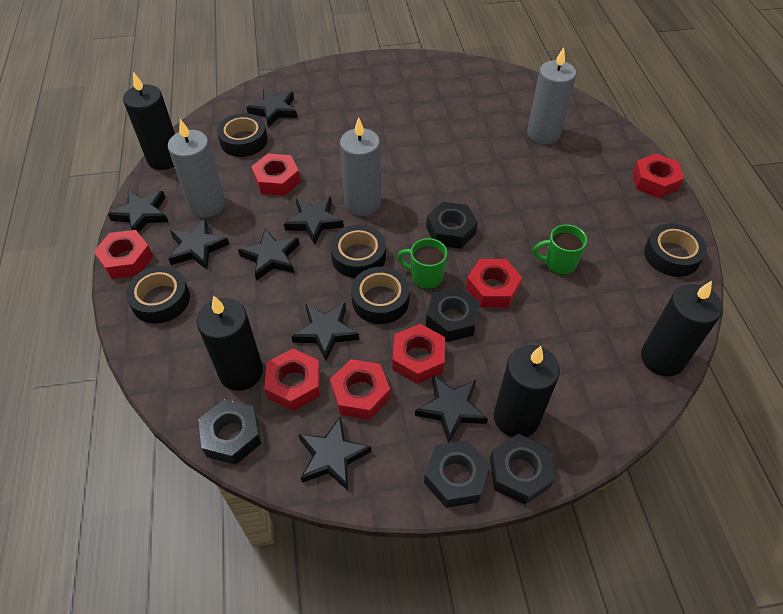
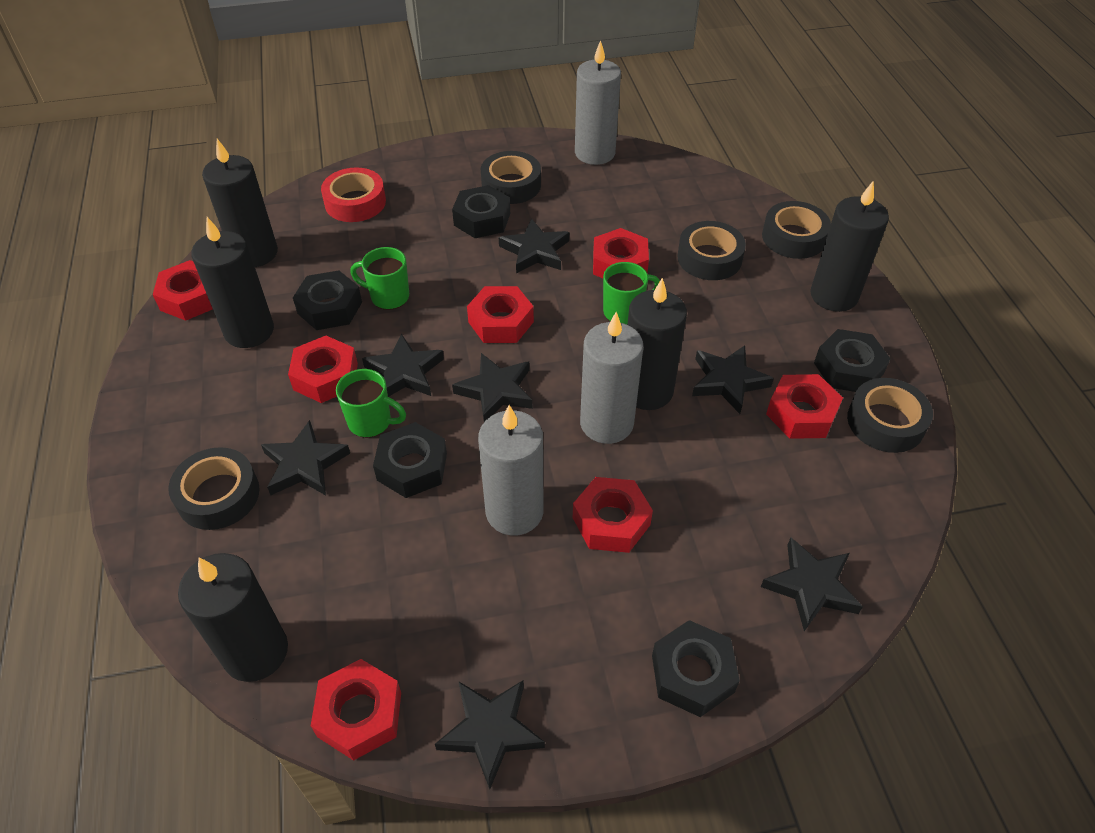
black candle: 4 -> 5
black star: 8 -> 7
green mug: 2 -> 3
red tape: 0 -> 1

